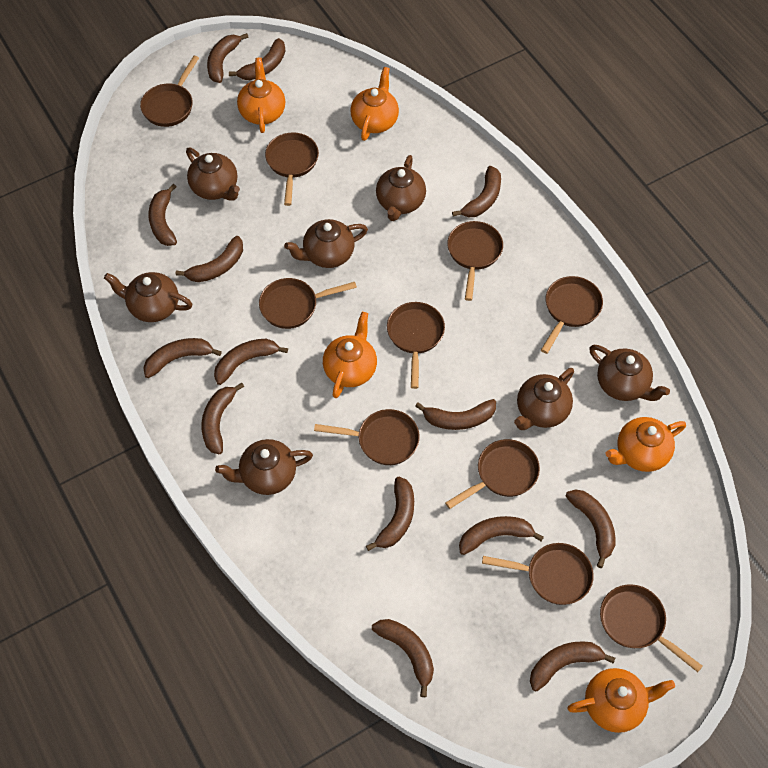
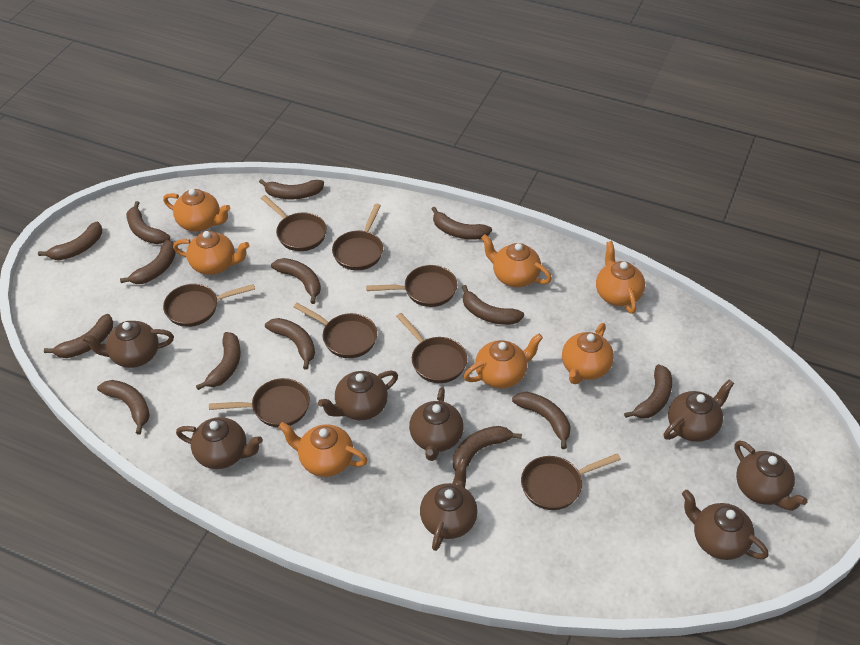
brown pan: 10 -> 8
brown teapot: 7 -> 8
orange teapot: 5 -> 7

